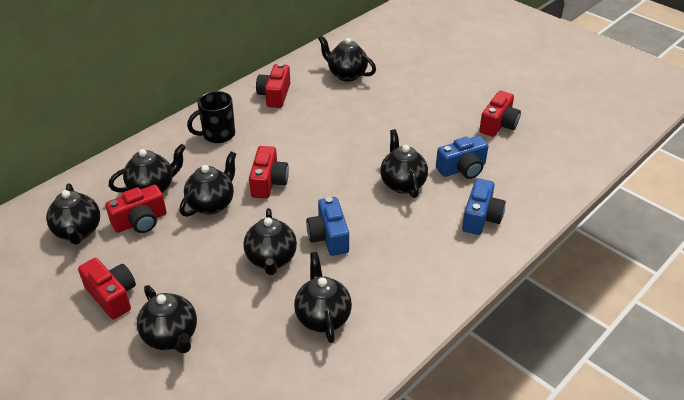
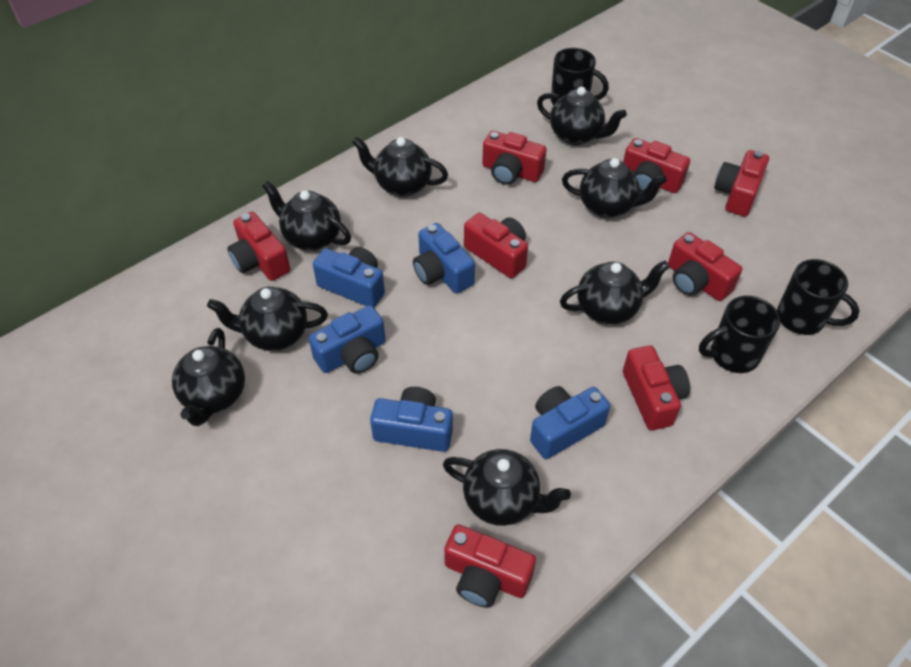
black mug: 1 -> 3
blue camera: 3 -> 5
red camera: 5 -> 8

